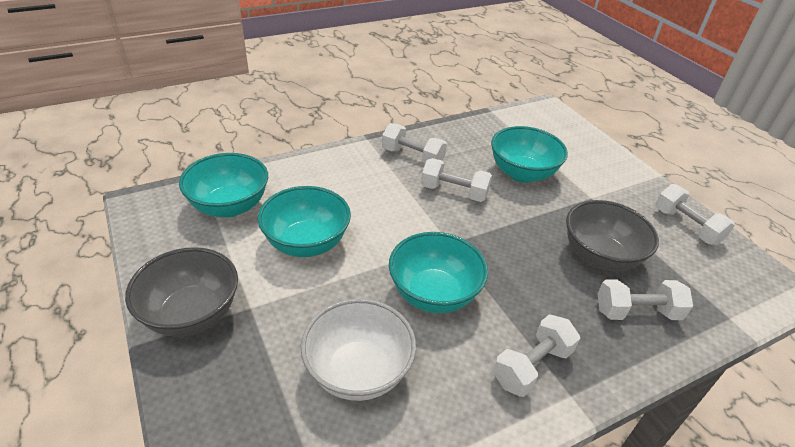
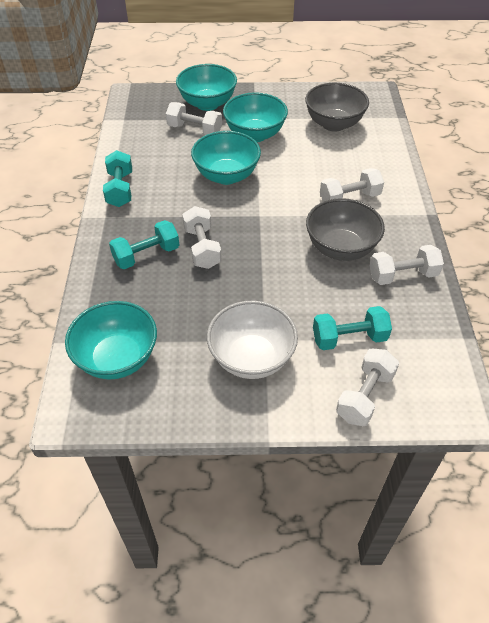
turquoise dumbbell: 0 -> 3

